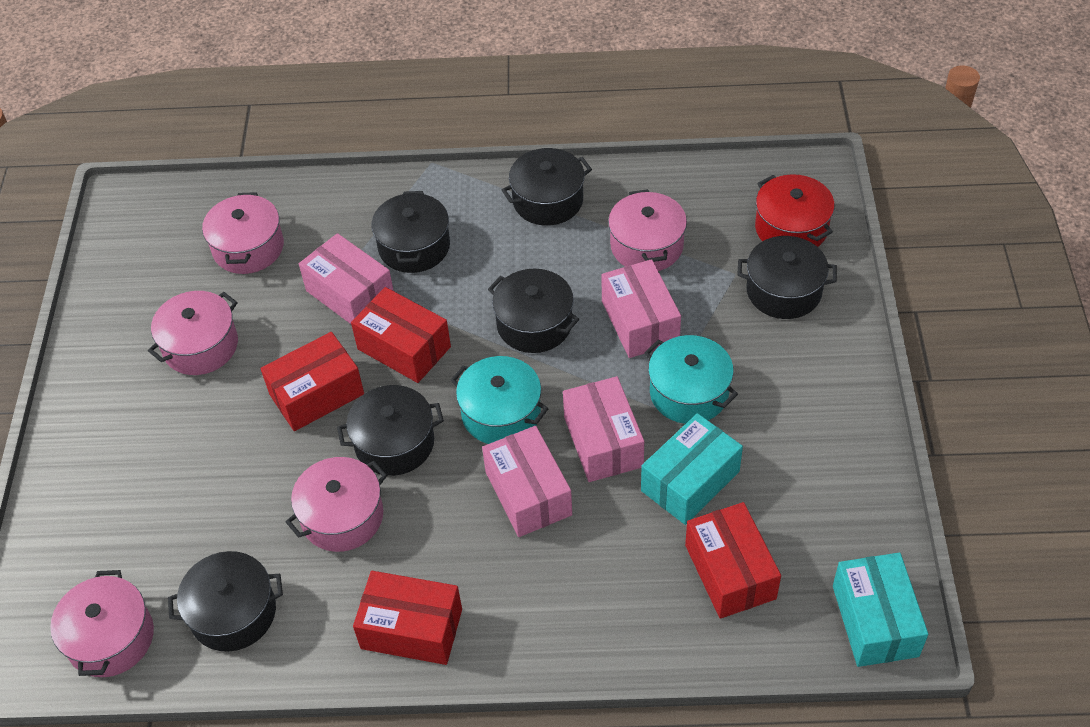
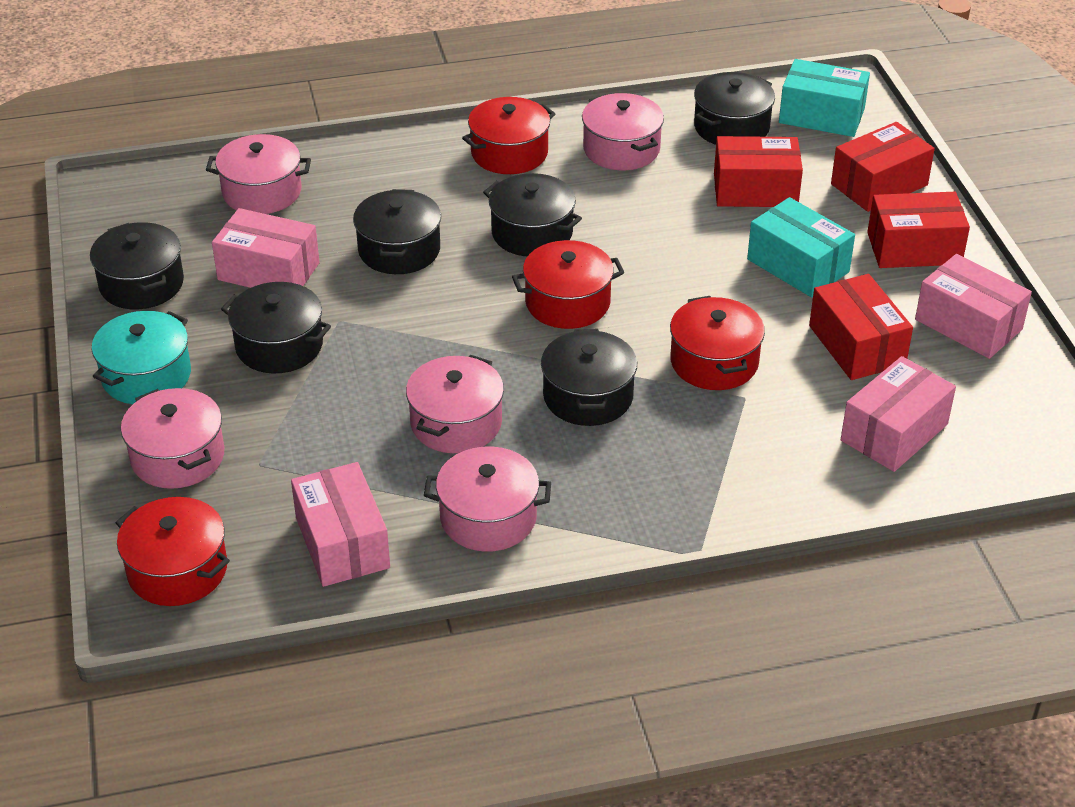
red pot: 1 -> 4
turquoise pot: 2 -> 1

